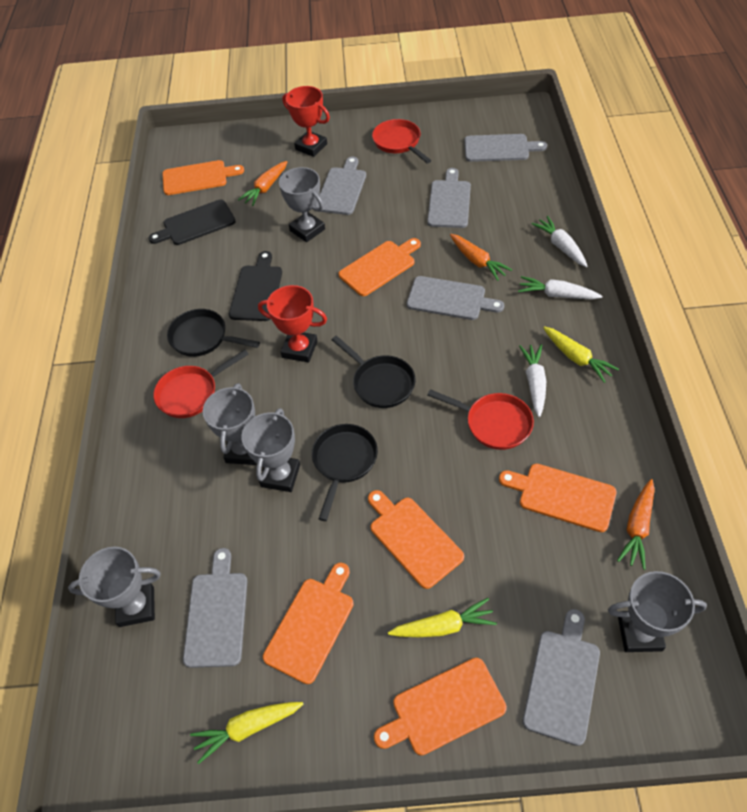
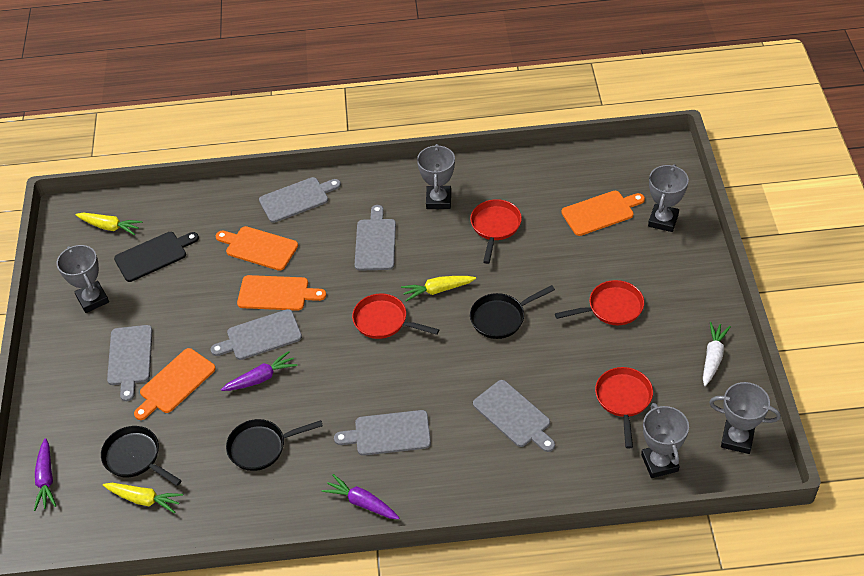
black cutting board: 2 -> 1
orange carrot: 3 -> 0
orange cutting board: 6 -> 4
purple carrot: 0 -> 3
red pan: 3 -> 4
red trophy: 2 -> 0
white carrot: 3 -> 1

